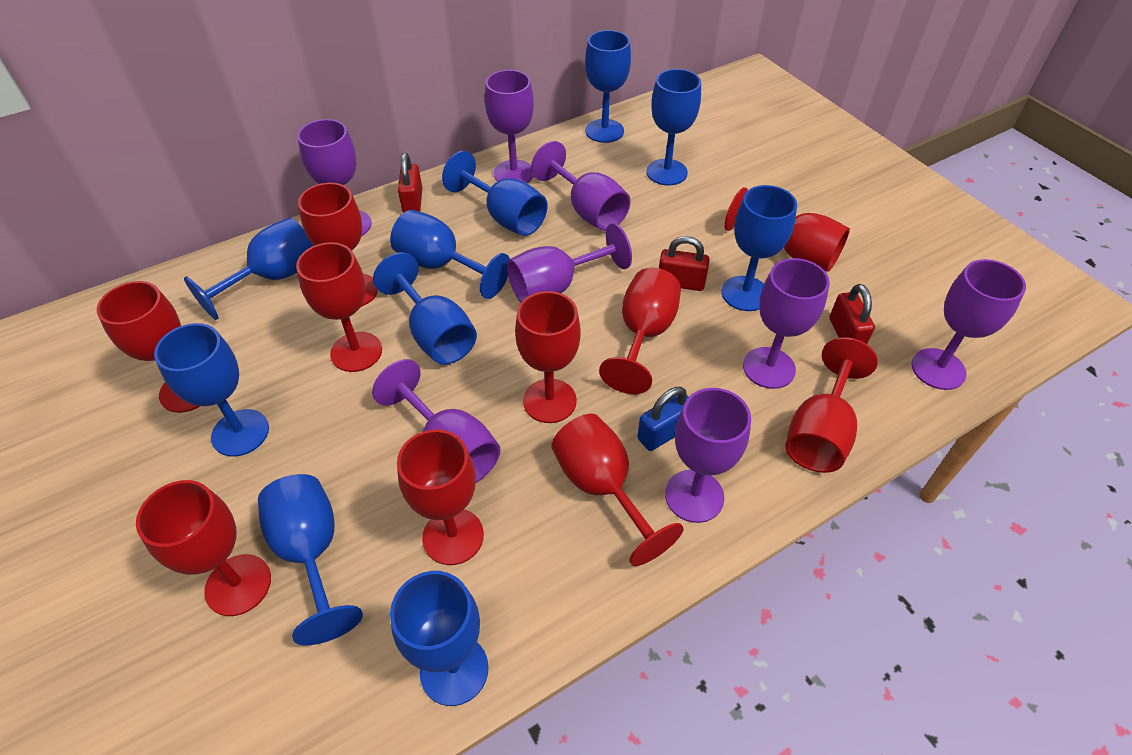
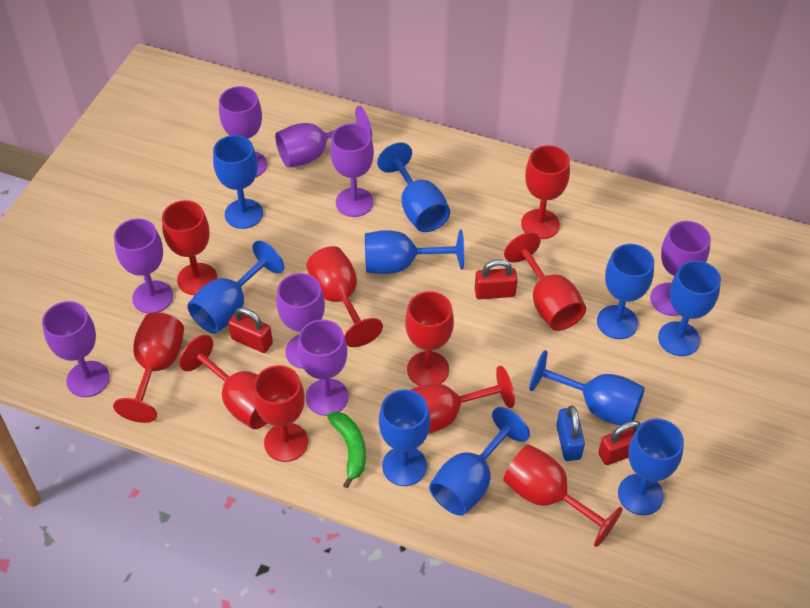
green banana: 0 -> 1

